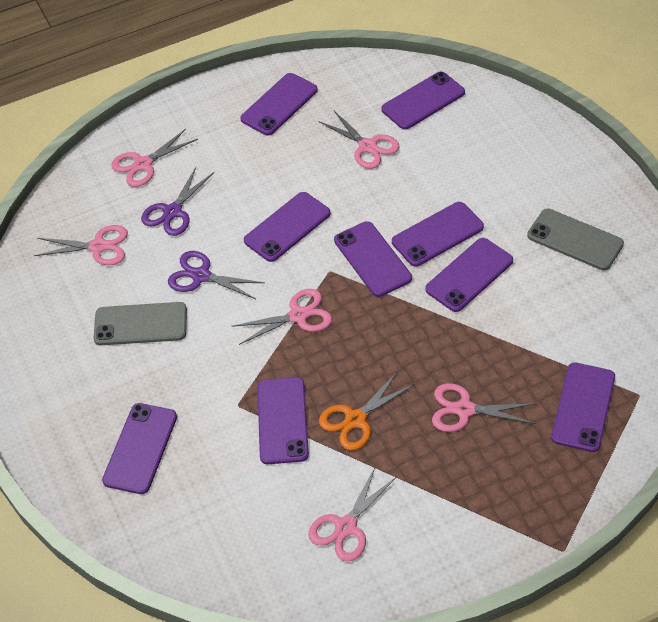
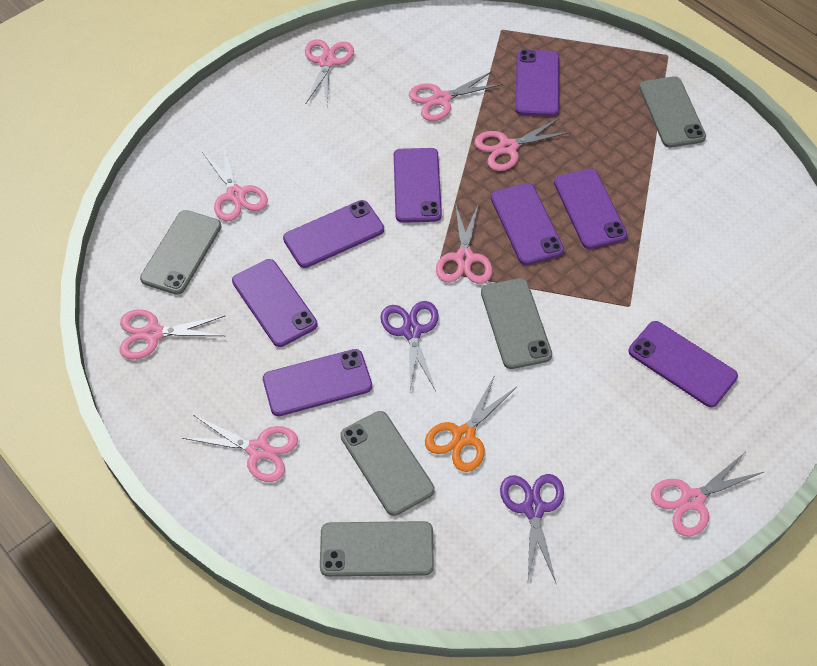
grey phone: 2 -> 5
pink scissors: 6 -> 8
purple phone: 9 -> 8

